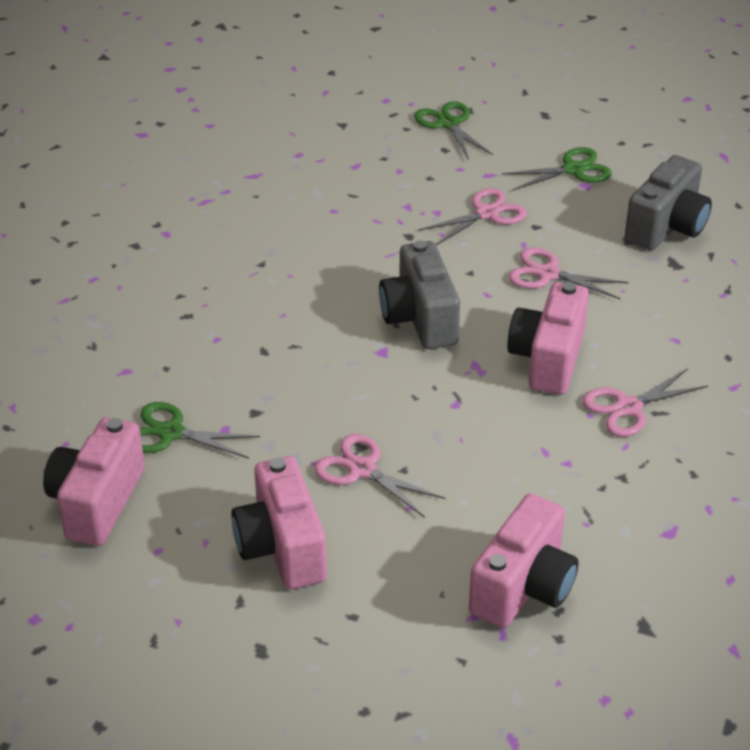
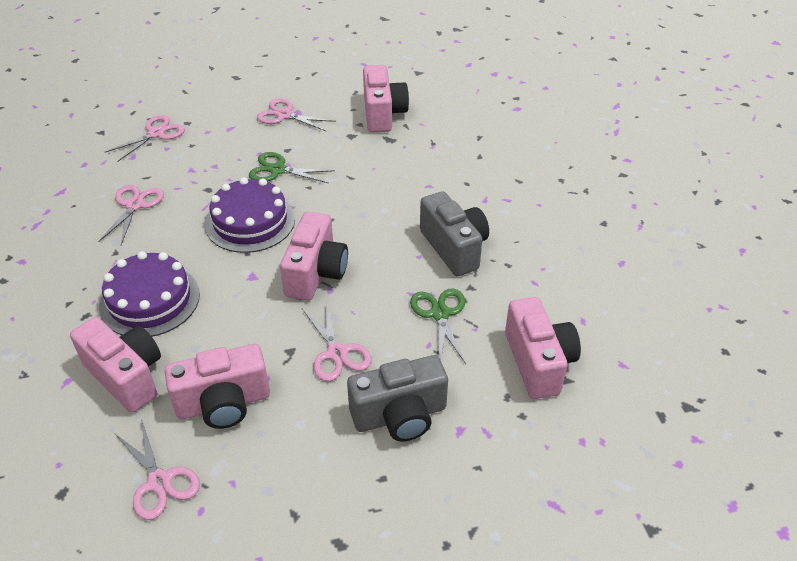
green scissors: 3 -> 2
pink camera: 4 -> 5
pink scissors: 4 -> 5
purple cake: 0 -> 2

